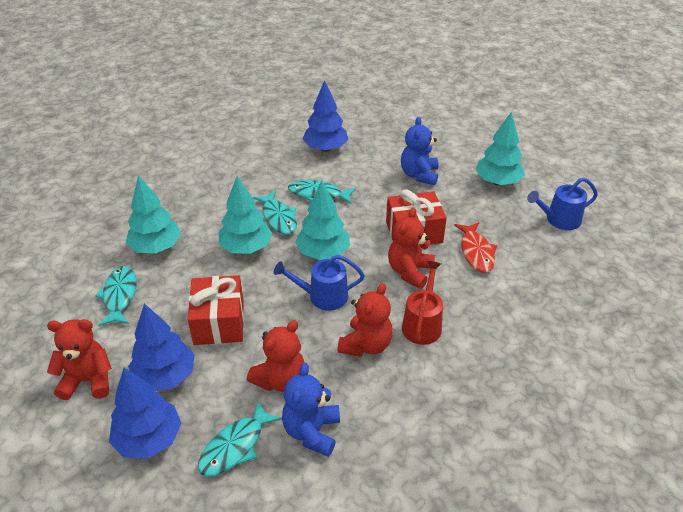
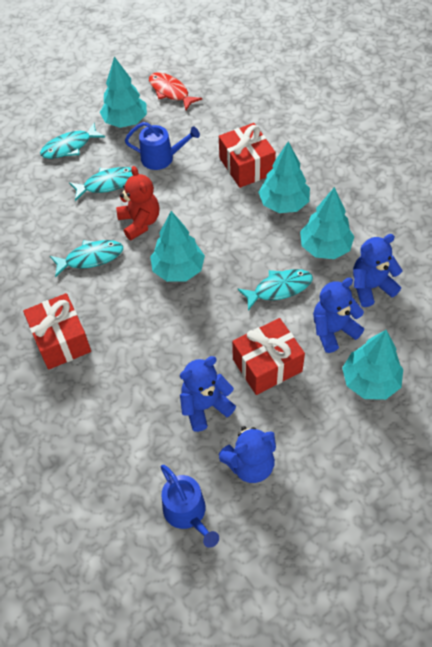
blue teddy bear: 2 -> 4
blue tree: 3 -> 0
red gift: 2 -> 3
red teddy bear: 4 -> 1
red watering can: 1 -> 0
turquoise tree: 4 -> 5

